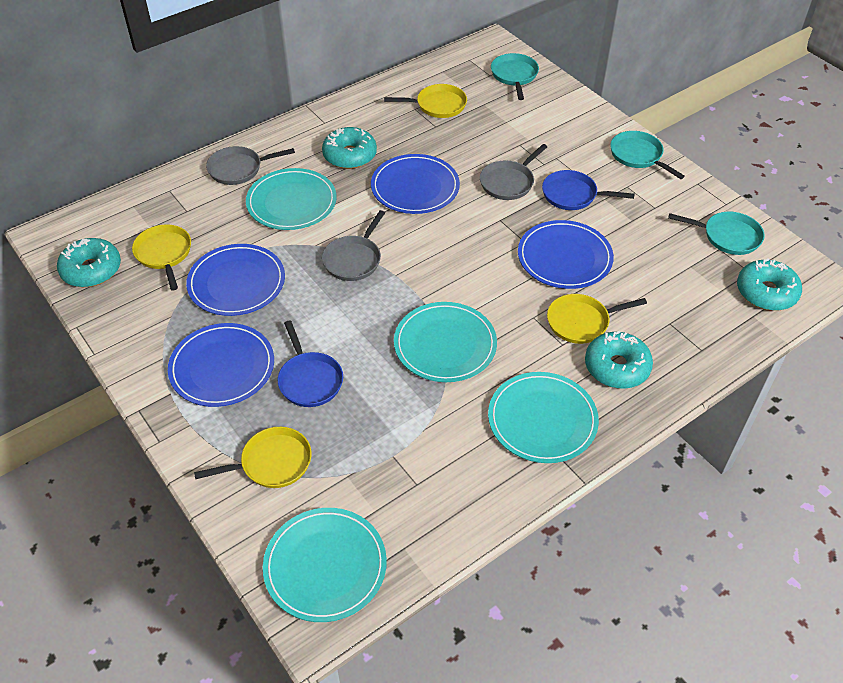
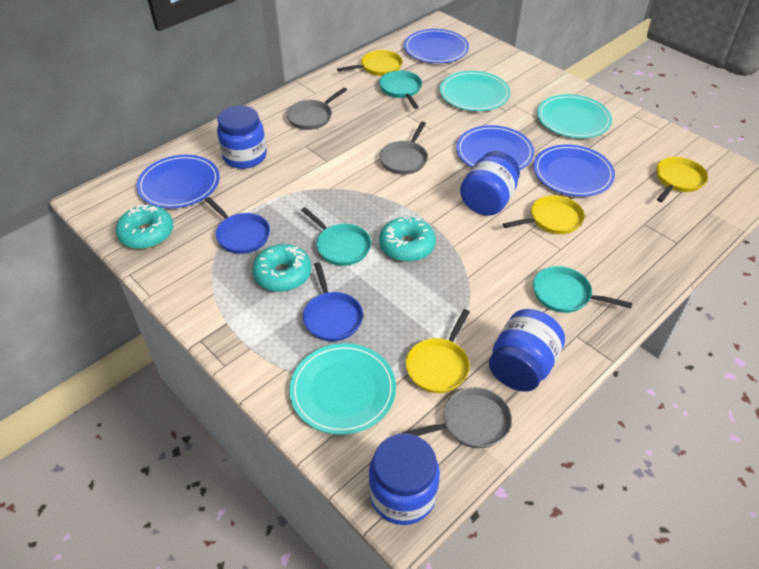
blue jar: 0 -> 4
turquoise donut: 4 -> 3
turquoise plate: 4 -> 3

